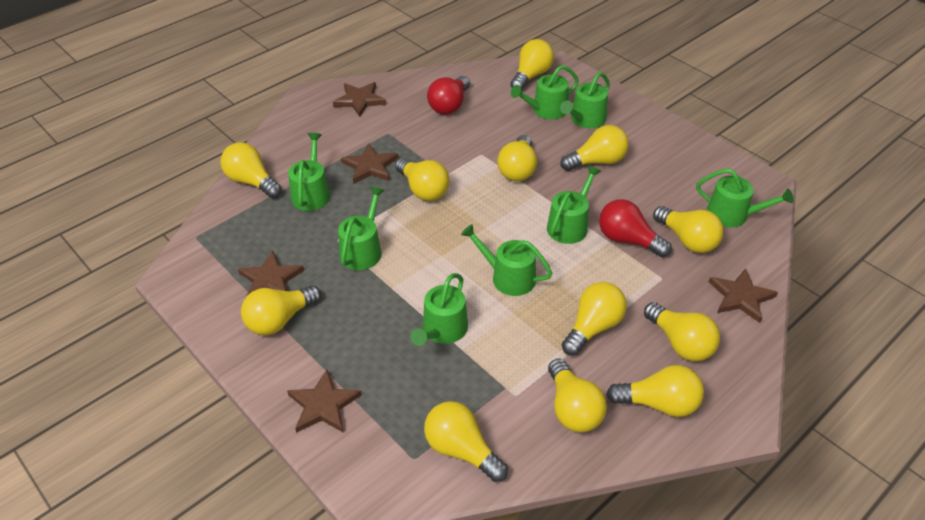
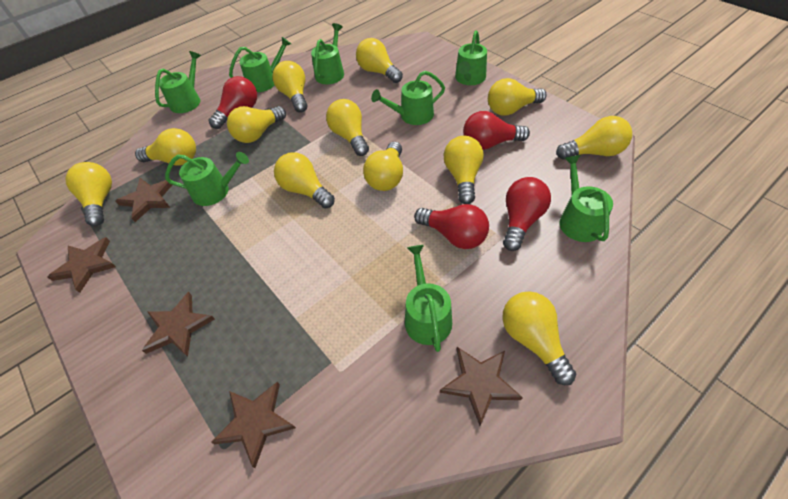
red light bulb: 2 -> 4

